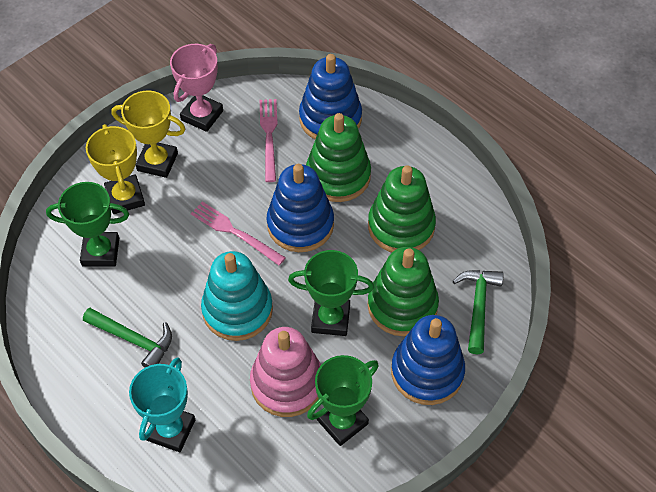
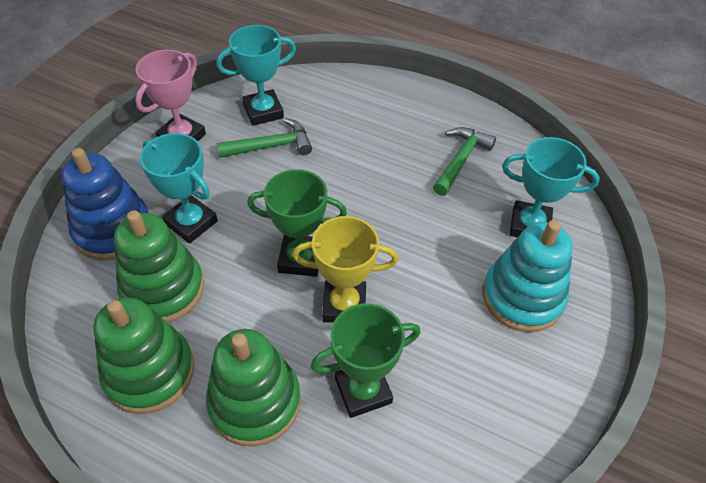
blue stacking toy: 3 -> 1
green trophy: 3 -> 2
pink fork: 2 -> 0
pink stacking toy: 1 -> 0
turquoise trophy: 1 -> 3
yellow trophy: 2 -> 1

